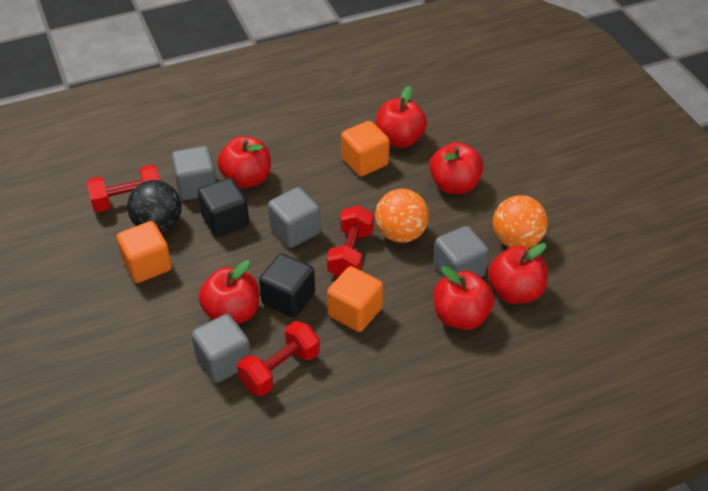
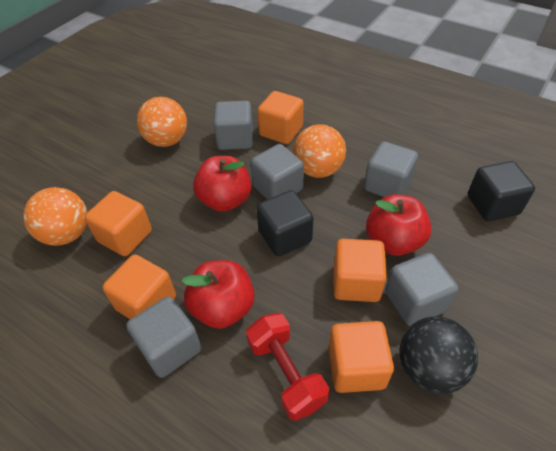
grey cube: 4 -> 5
orange ball: 2 -> 3
orange cube: 3 -> 5
red apple: 6 -> 3
red dumbbell: 3 -> 1

